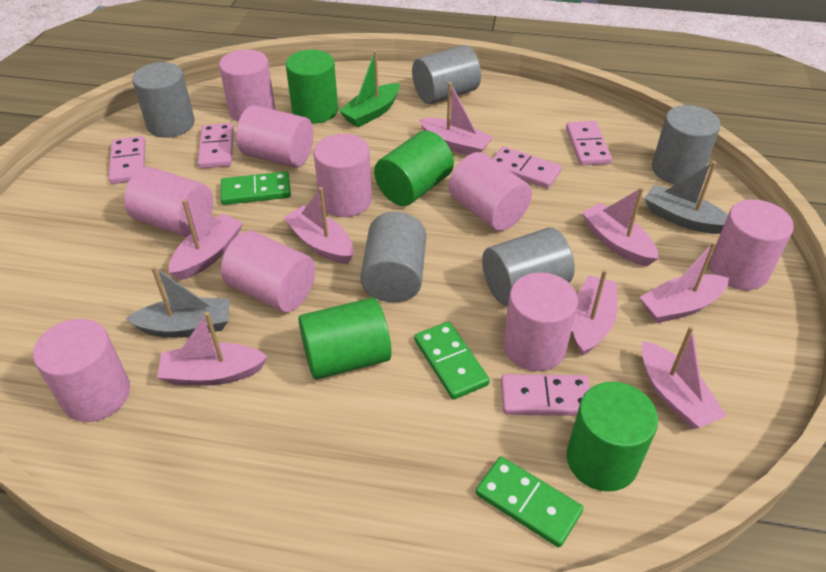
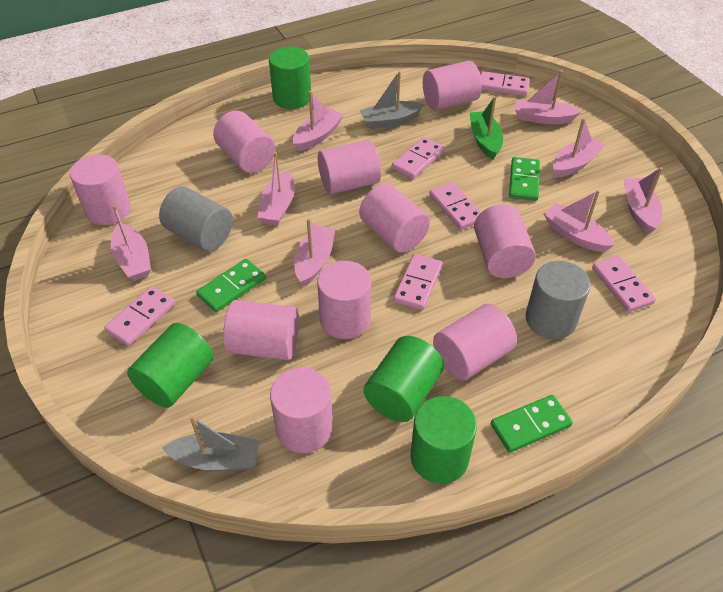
grey cylinder: 5 -> 2
pink cylinder: 9 -> 10
pink domino: 5 -> 6

